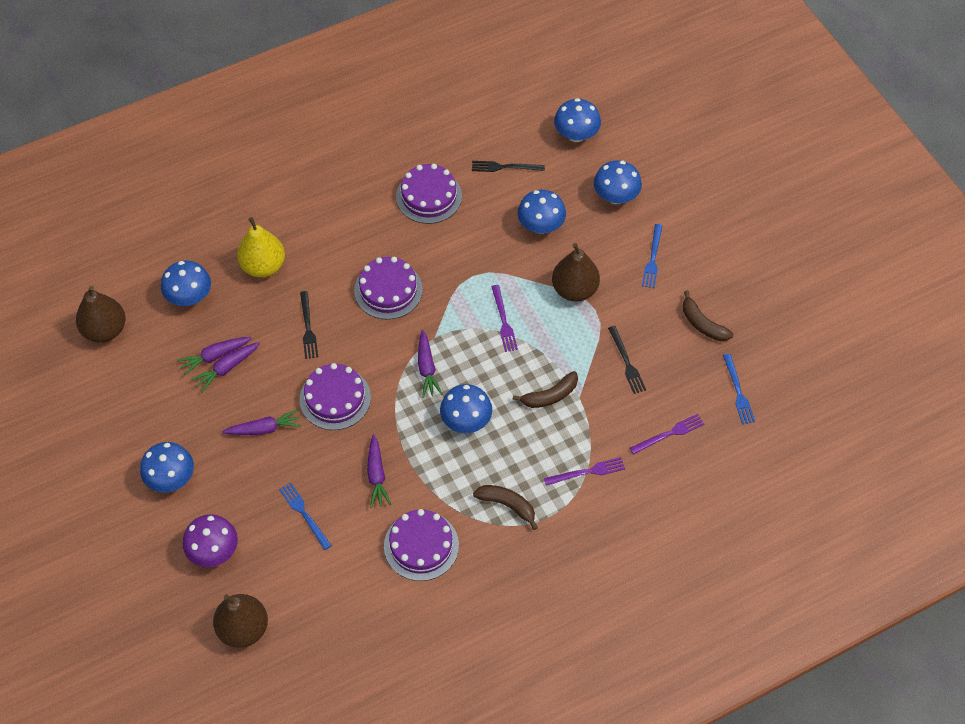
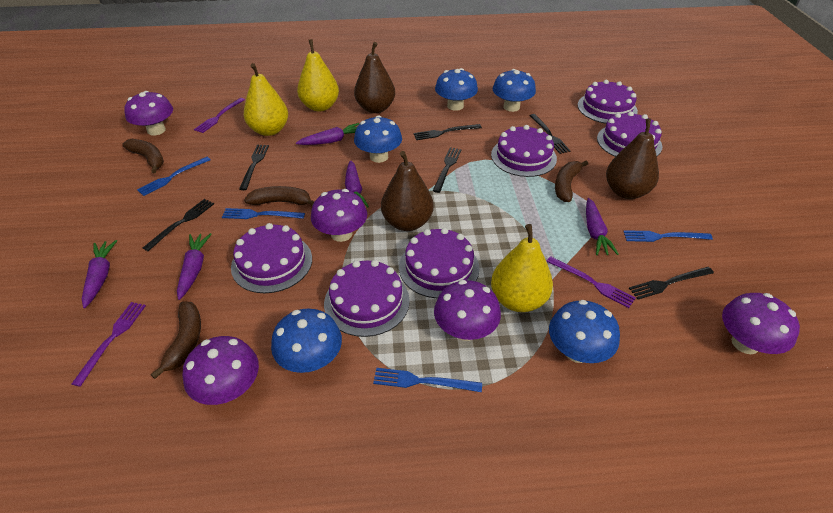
black fork: 3 -> 6
blue fork: 3 -> 4
blue mushroom: 6 -> 5
brown banana: 3 -> 4
purple cake: 4 -> 6
purple mushroom: 1 -> 5
yellow pear: 1 -> 3

